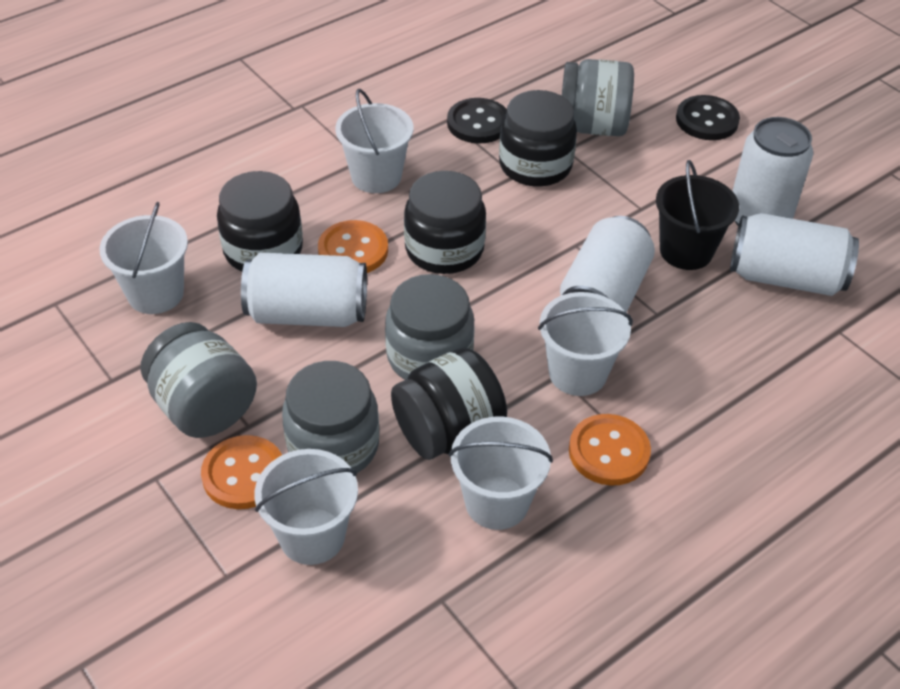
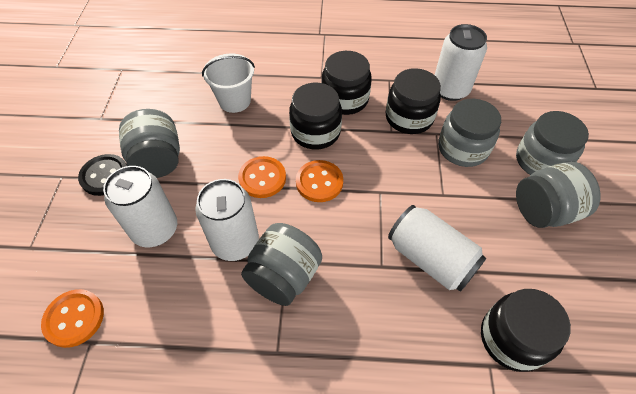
black bucket: 1 -> 0
black button: 2 -> 1
grey jar: 4 -> 5
white bucket: 5 -> 1

